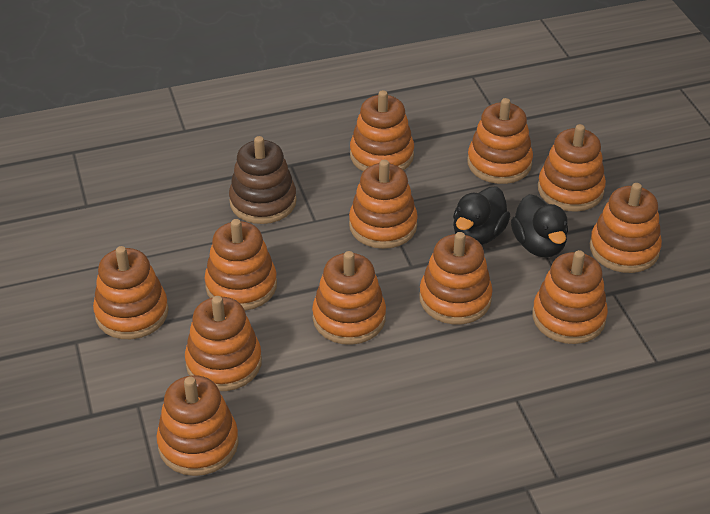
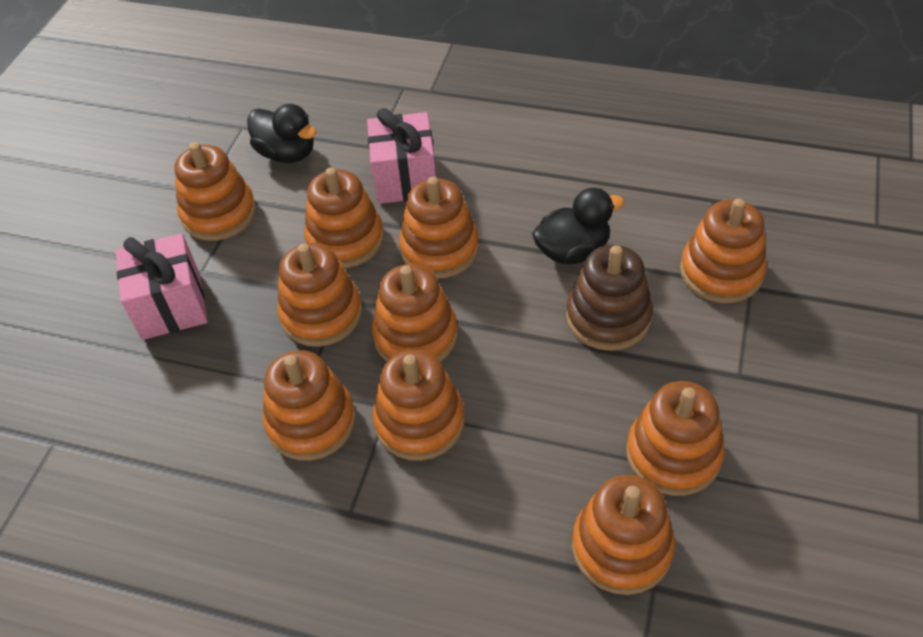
orange stacking toy: 12 -> 10
pink gift: 0 -> 2

